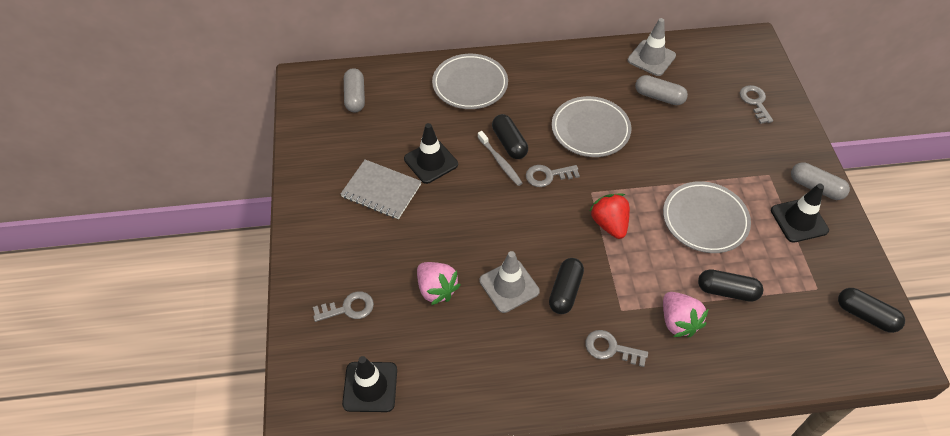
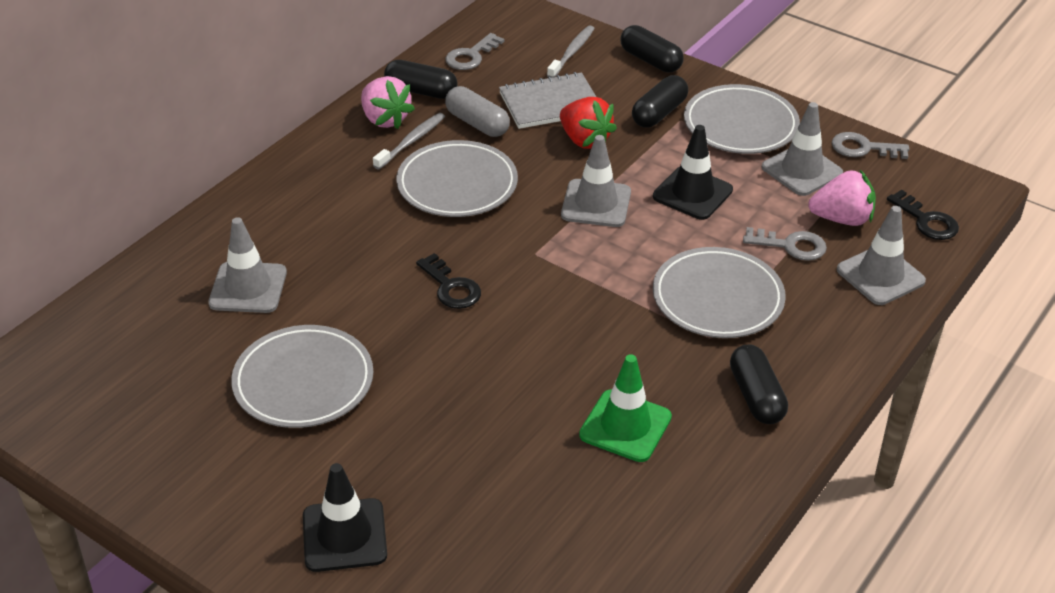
black key: 0 -> 2
black traffic cone: 3 -> 2
green traffic cone: 0 -> 1
grey capsule: 3 -> 1
grey key: 4 -> 3
grey plate: 3 -> 4
grey toothbrush: 1 -> 2
grey traffic cone: 2 -> 4

